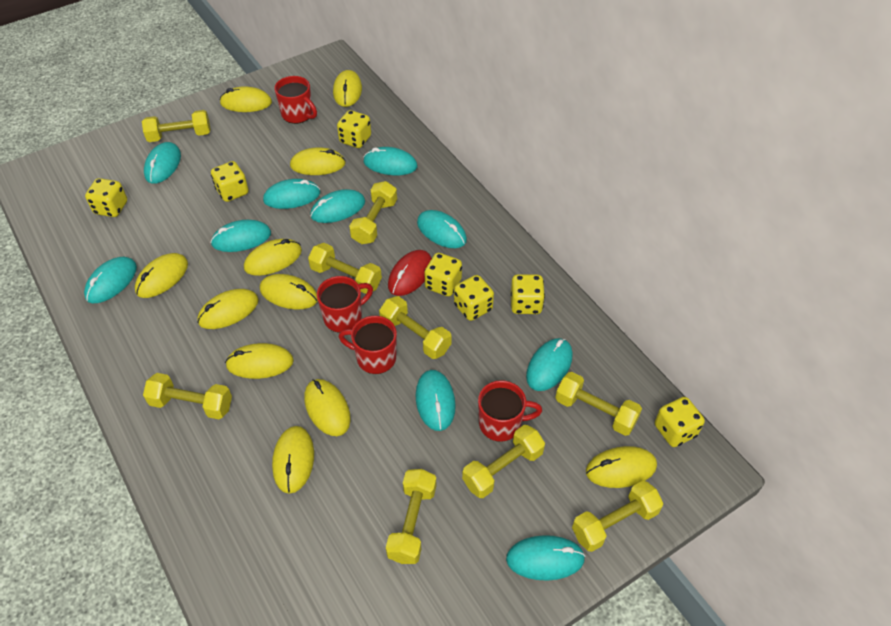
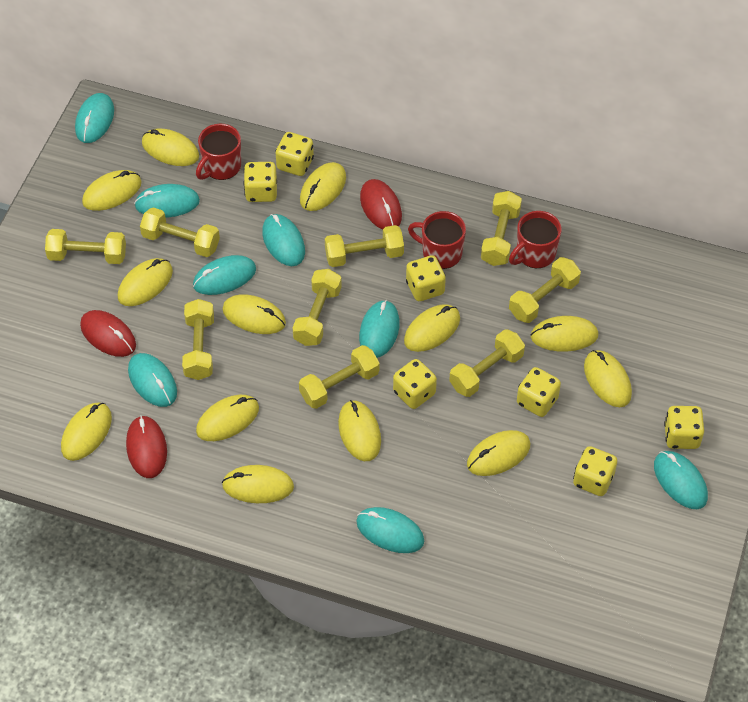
red mouse: 1 -> 3
red mug: 4 -> 3
turquoise mouse: 10 -> 8
yellow mouse: 11 -> 13

